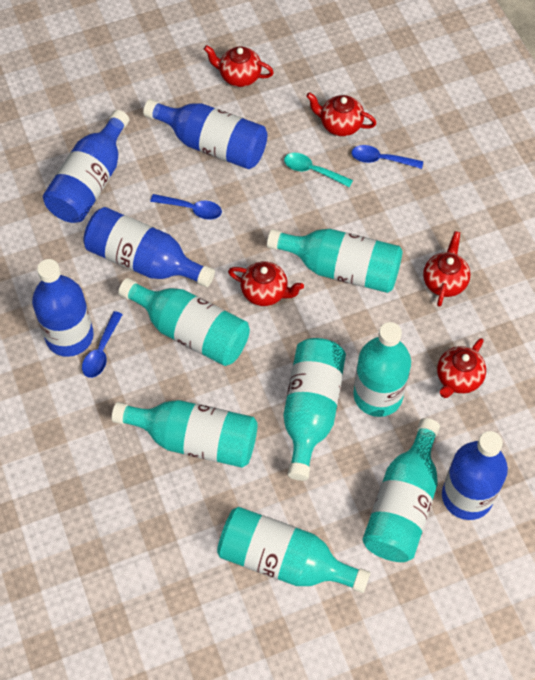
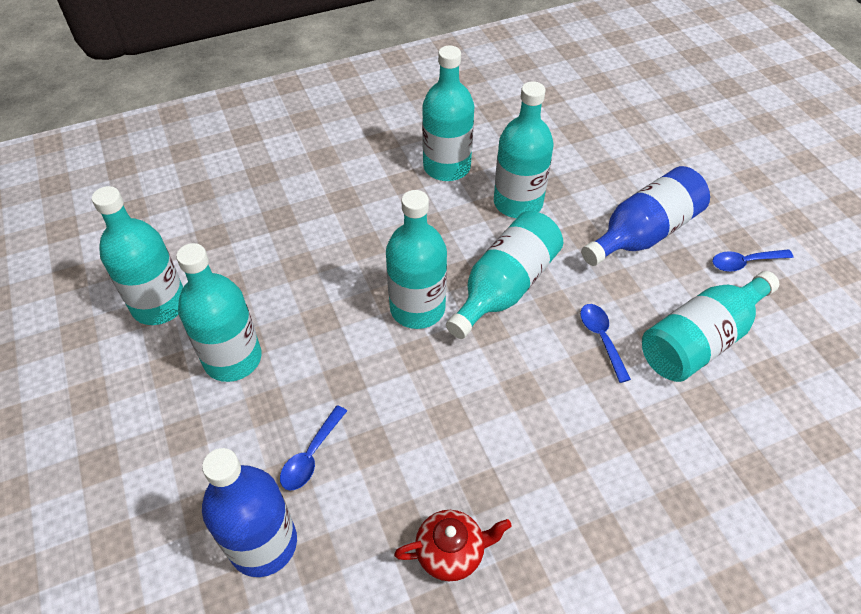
blue bottle: 5 -> 2
red teapot: 5 -> 1
turquoise spoon: 1 -> 0

